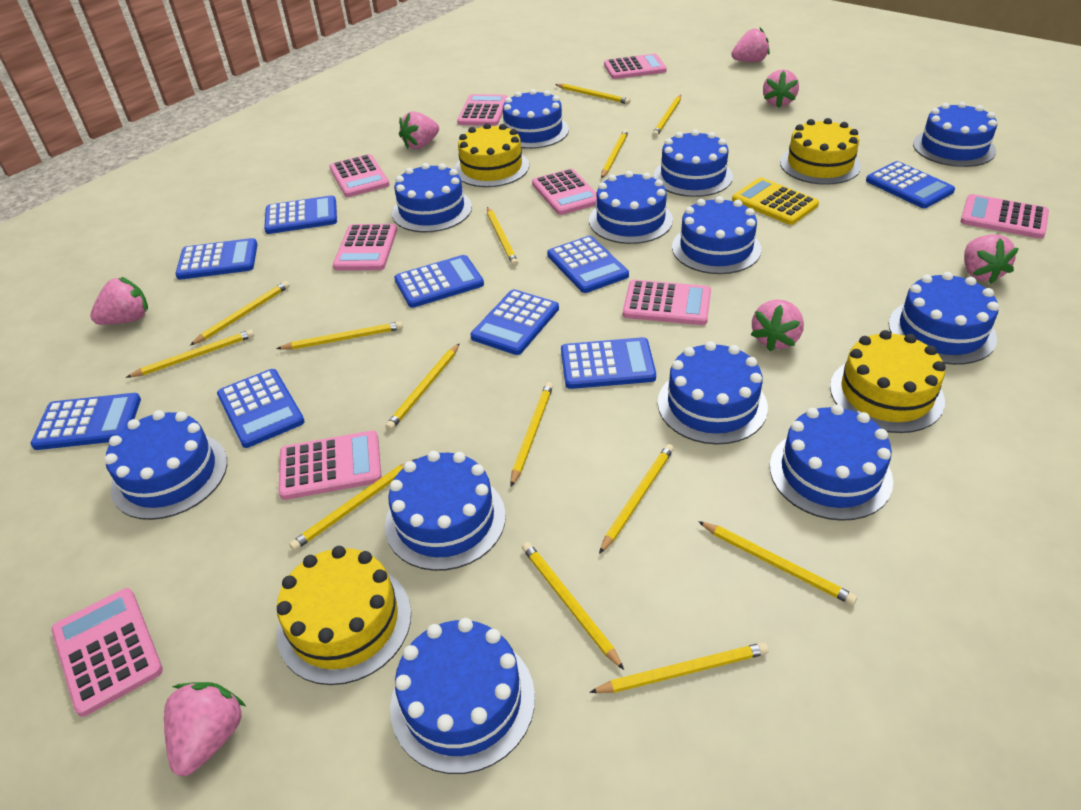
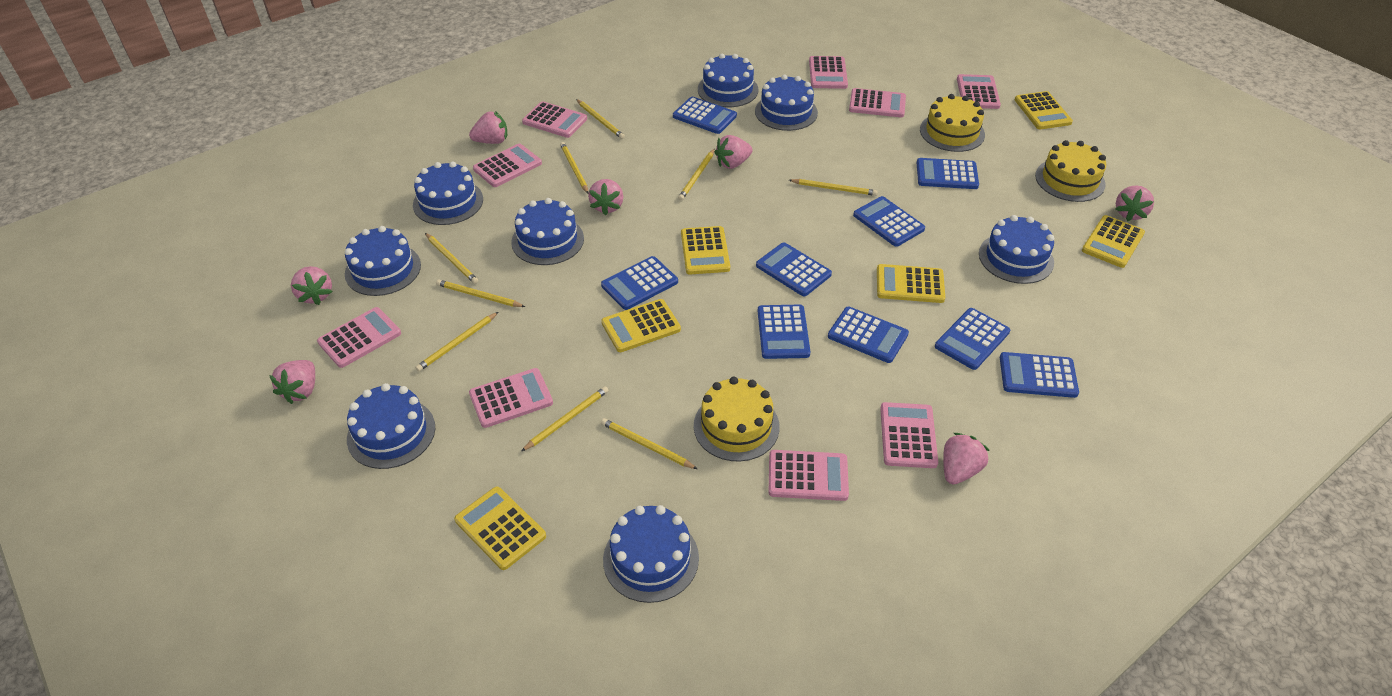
blue cake: 12 -> 8
yellow cake: 4 -> 3
yellow calculator: 1 -> 6
yellow pencil: 14 -> 9

